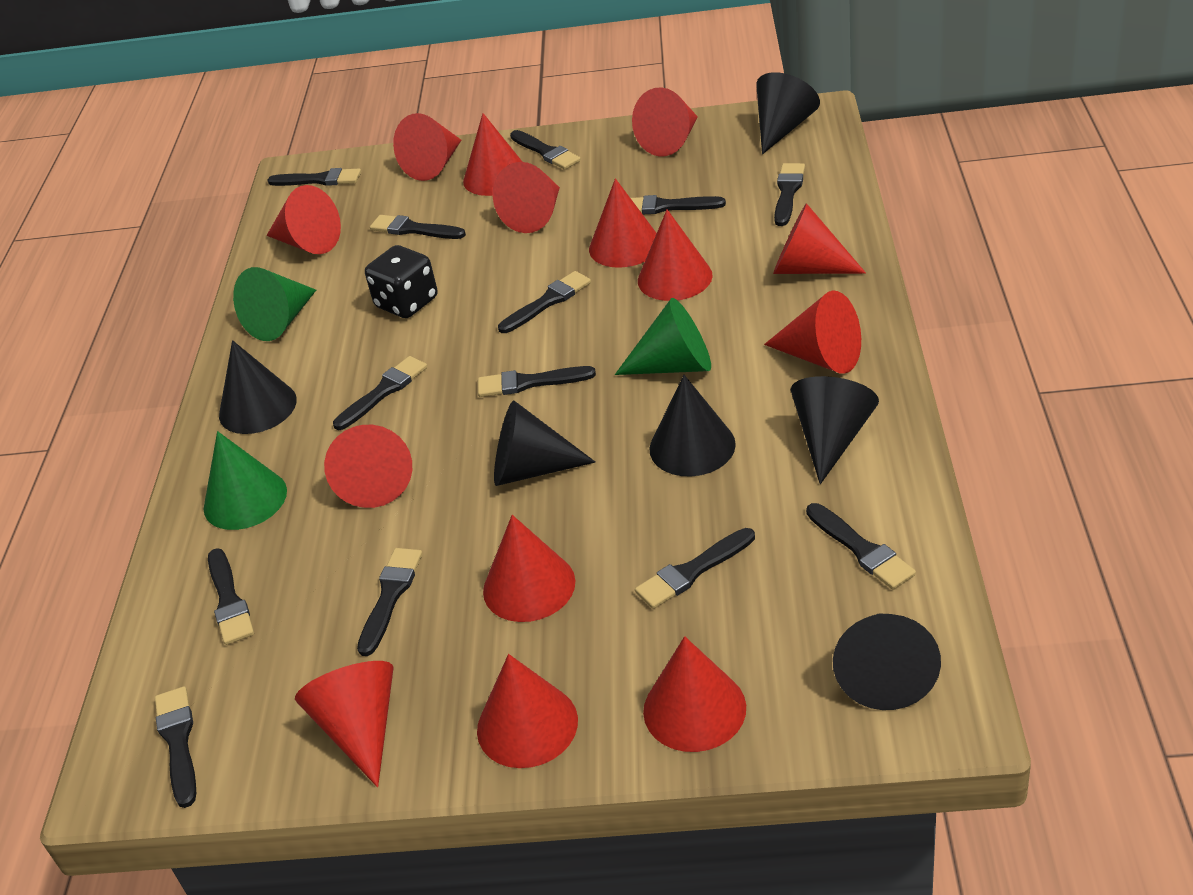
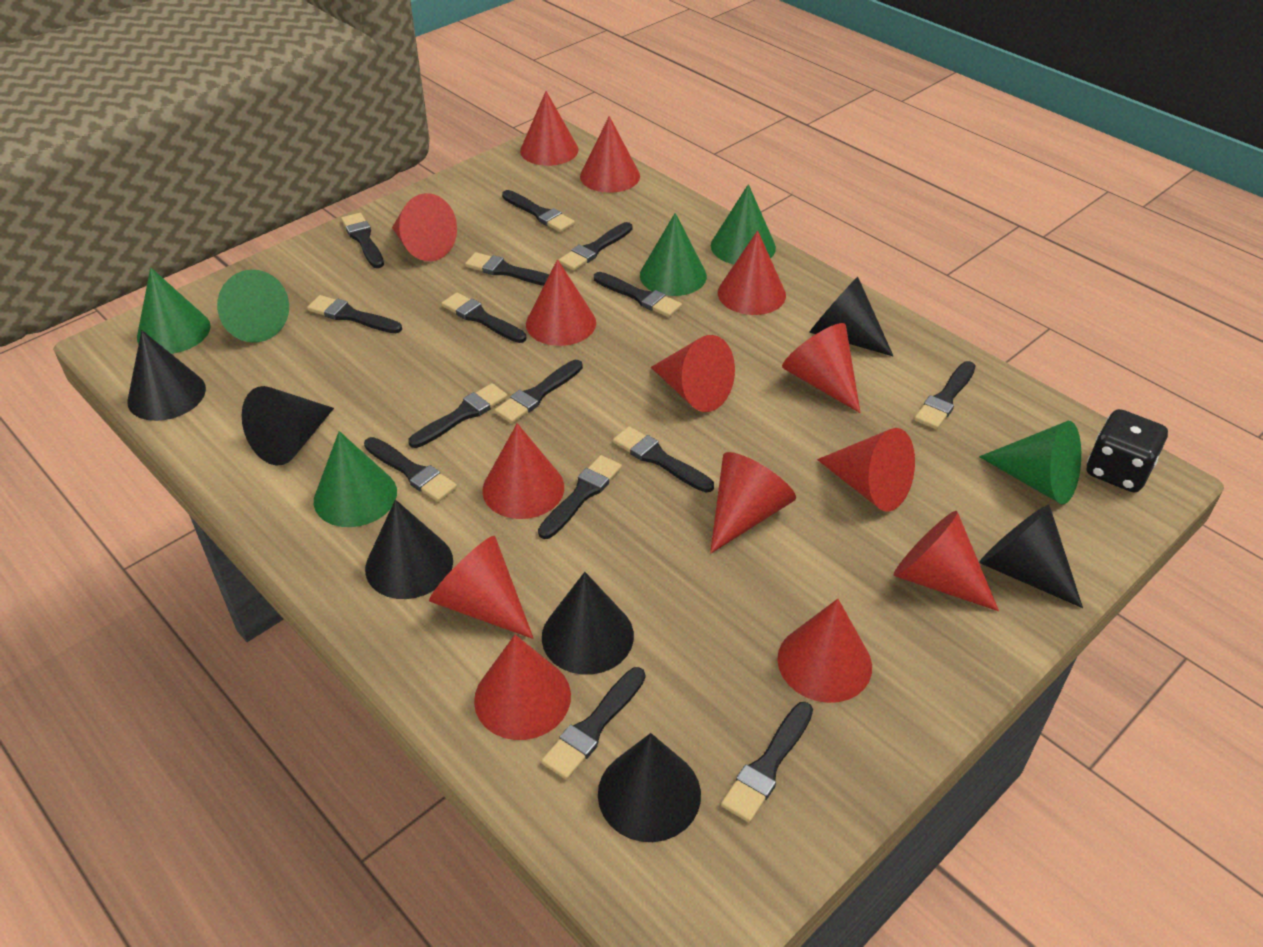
black brush: 13 -> 15
black cone: 6 -> 7
green cone: 3 -> 6

